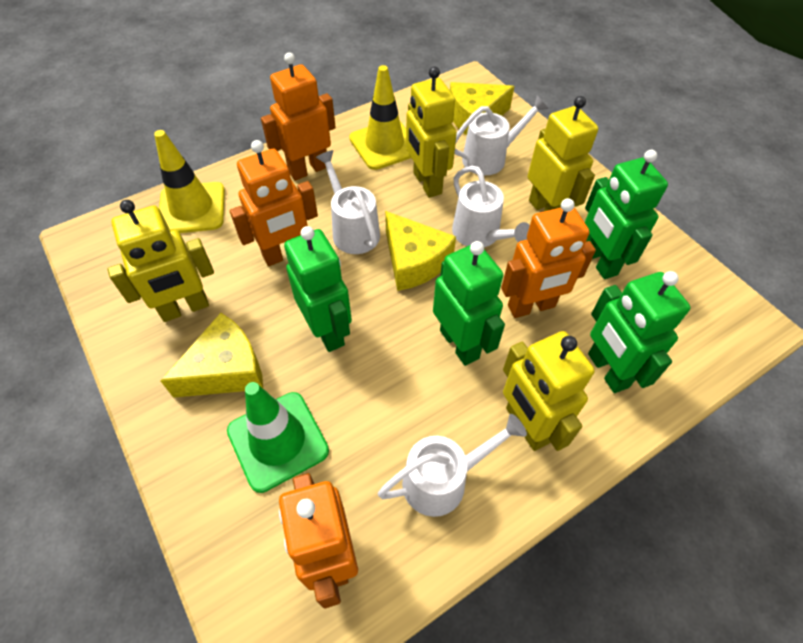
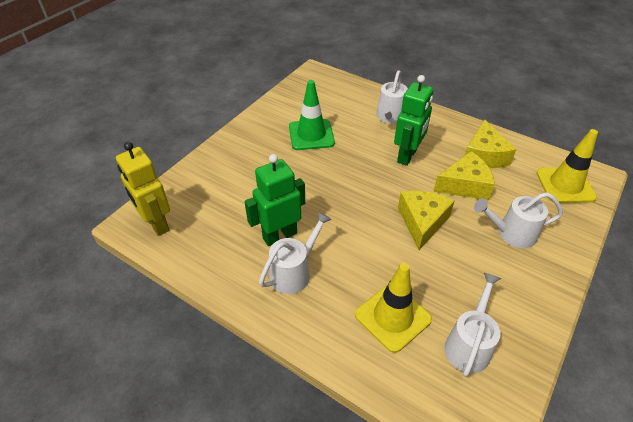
green robot: 4 -> 2
orange robot: 4 -> 0
yellow robot: 4 -> 1

